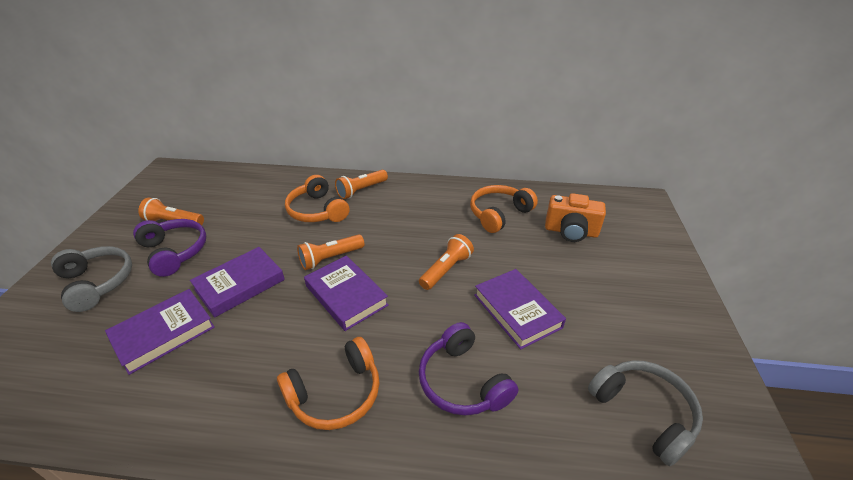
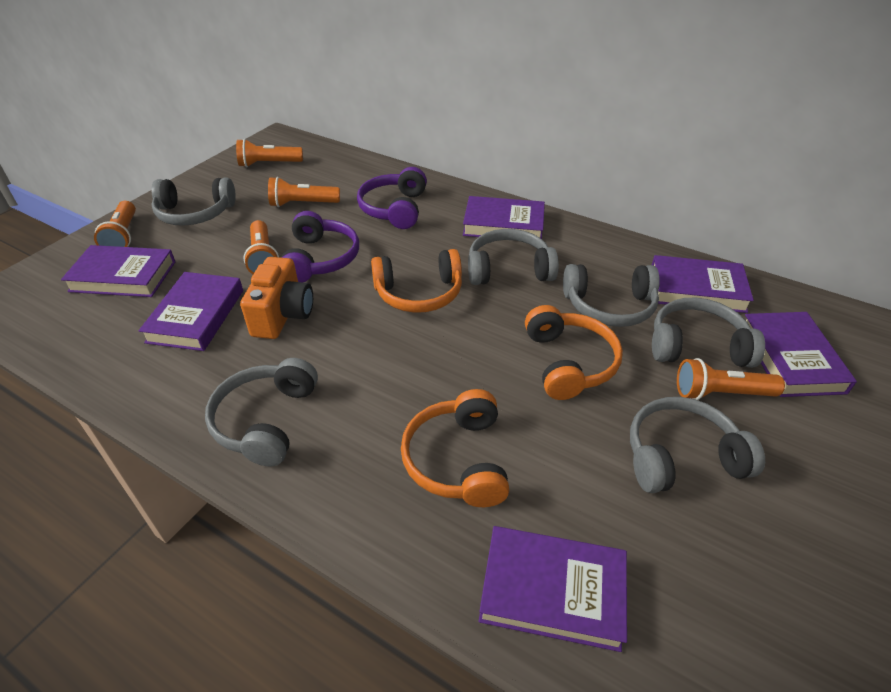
grey headphones: 2 -> 6
orange flashlight: 4 -> 5
purple book: 4 -> 6

